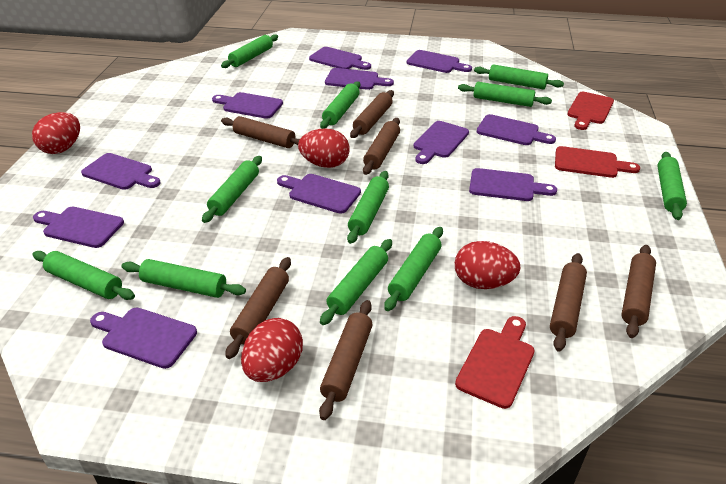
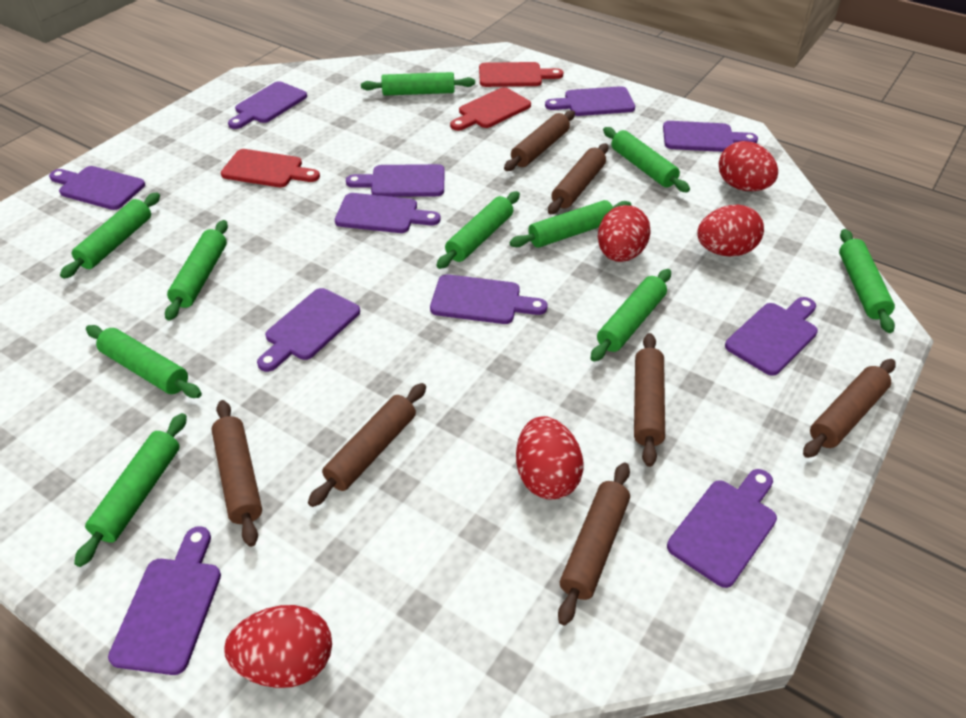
green rolling pin: 11 -> 10
red egg: 4 -> 5

